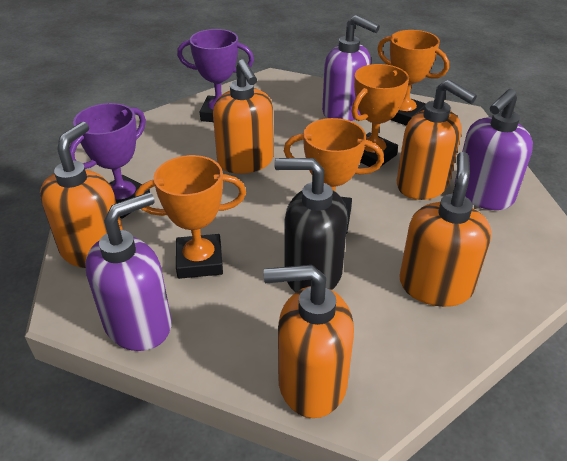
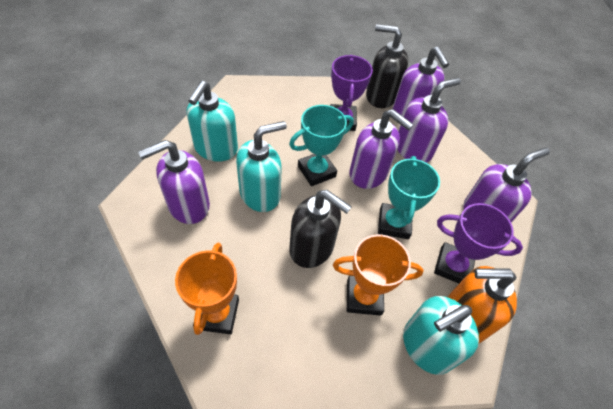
black soap dispenser: 1 -> 2
orange soap dispenser: 5 -> 1
orange trophy: 4 -> 2
purple soap dispenser: 3 -> 5
turquoise soap dispenser: 0 -> 3
turquoise trophy: 0 -> 2

